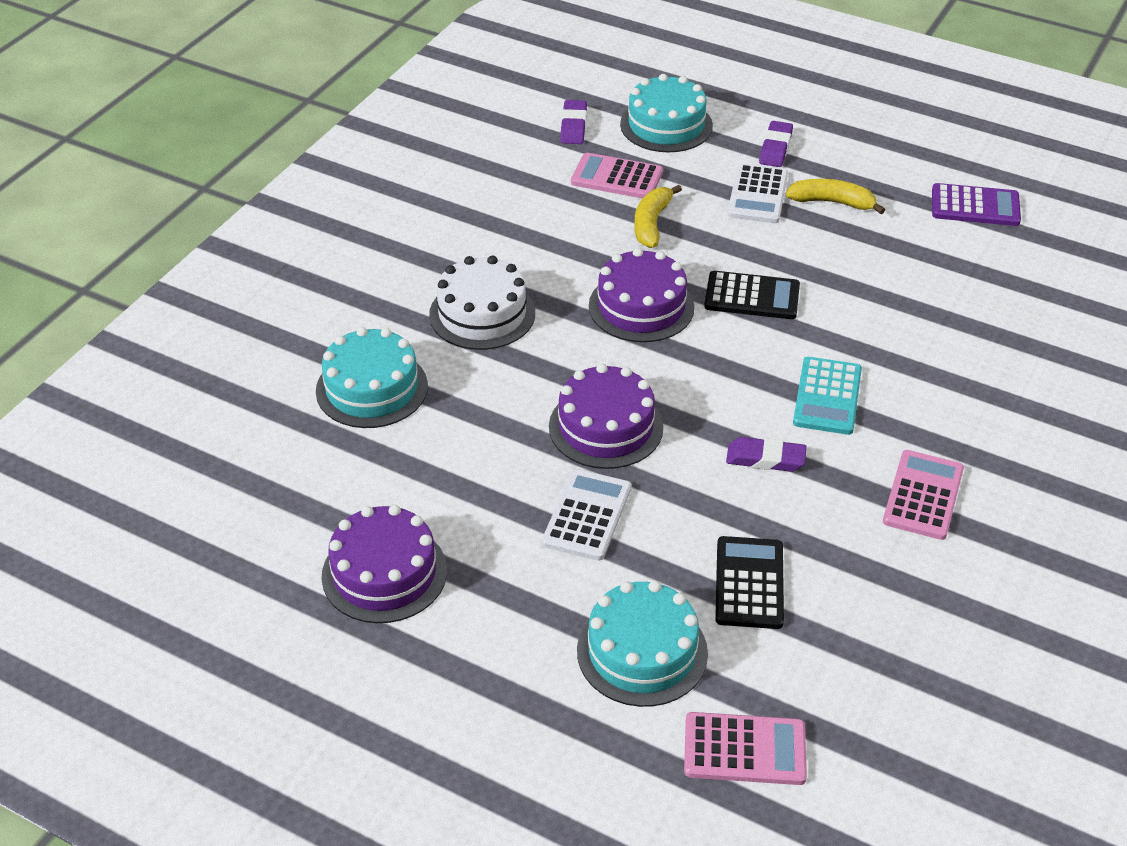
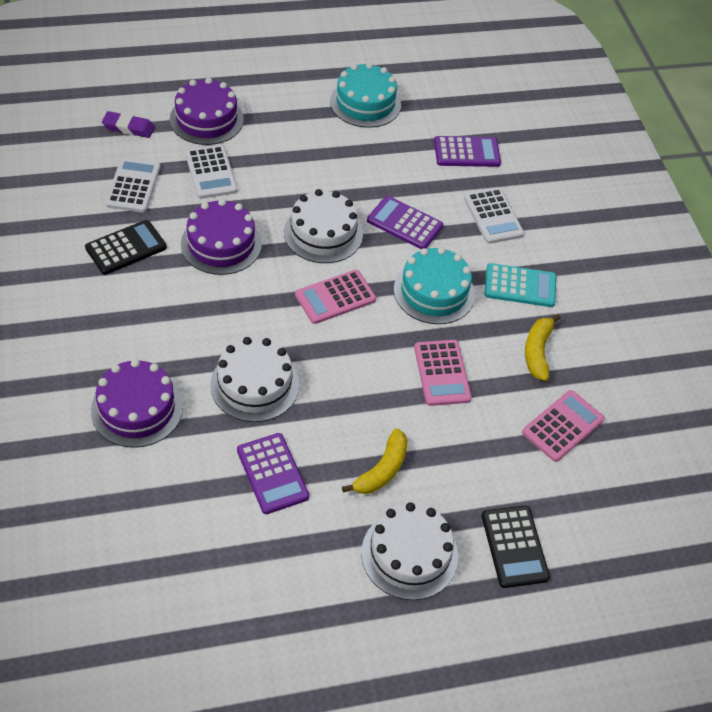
purple calculator: 1 -> 3
purple eraser: 3 -> 1
turquoise cake: 3 -> 2
white cake: 1 -> 3
white calculator: 2 -> 3

